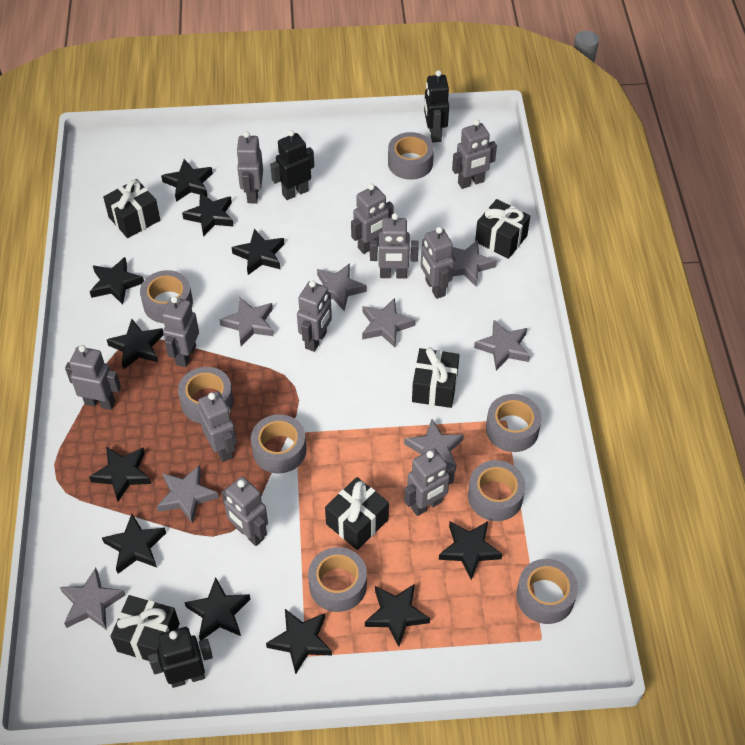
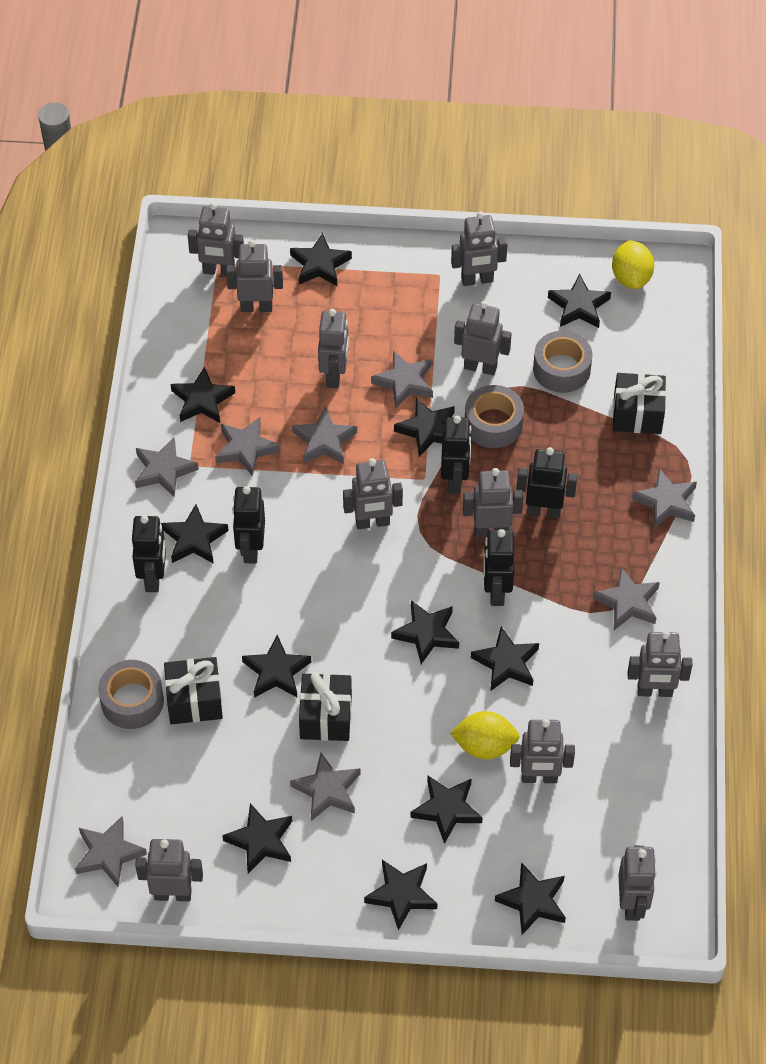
black gift: 5 -> 3
black robot: 3 -> 5
black star: 11 -> 12
grey tape: 8 -> 3
yellow lemon: 0 -> 2

